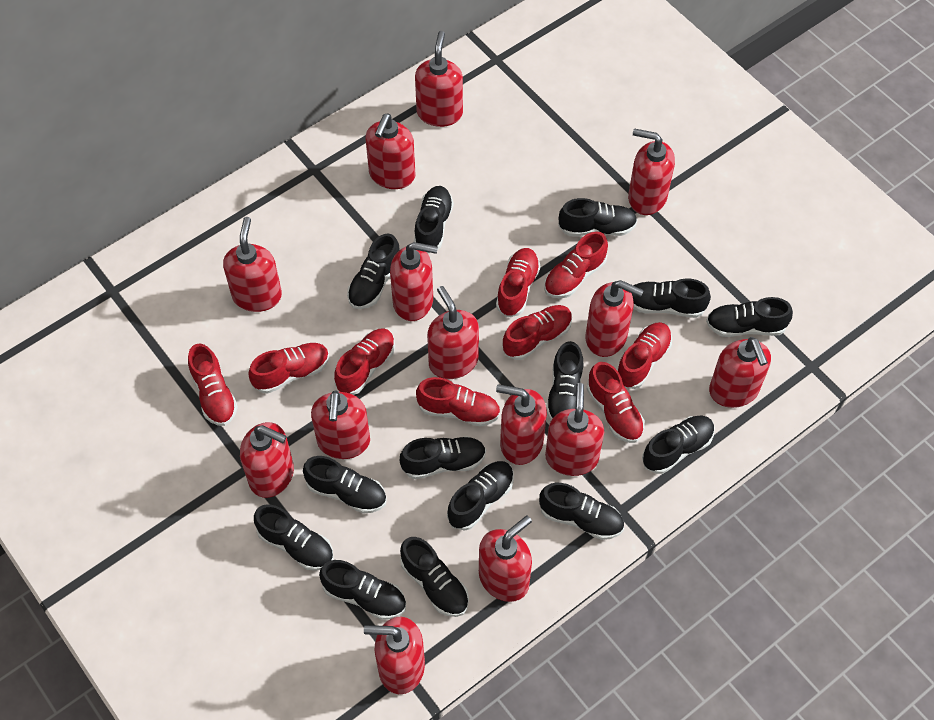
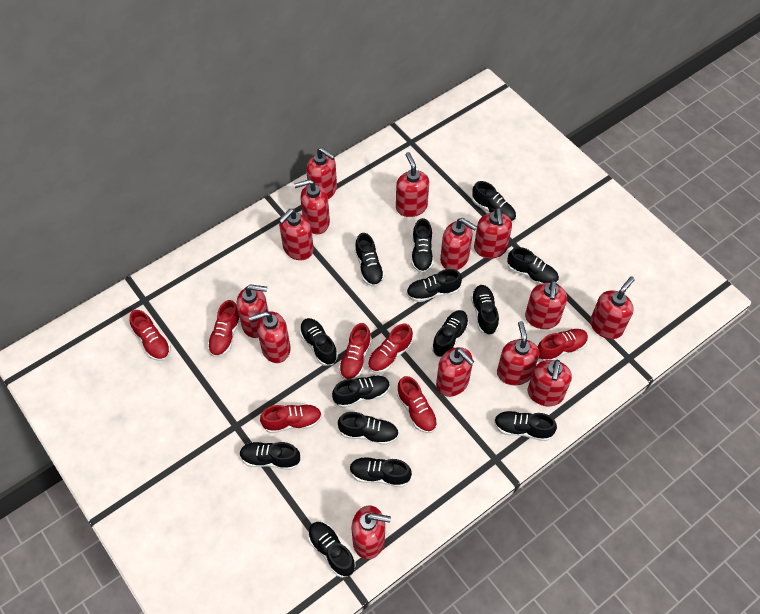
red shoe: 9 -> 7

